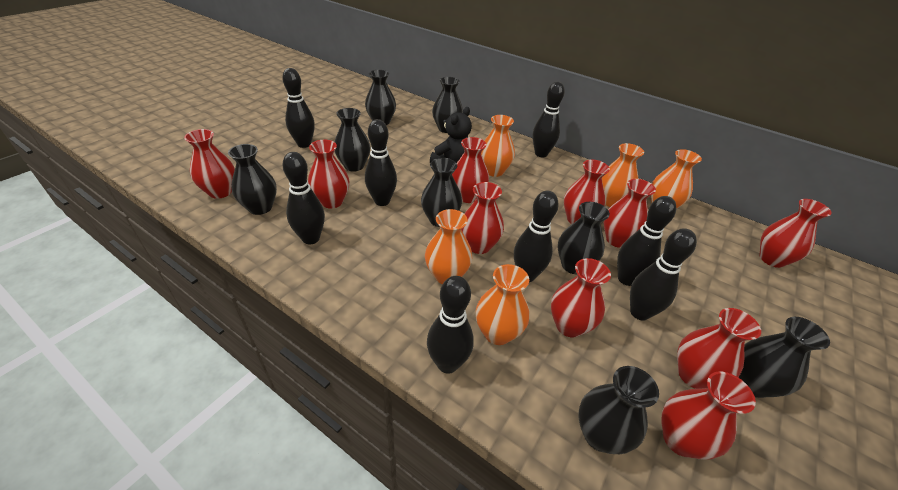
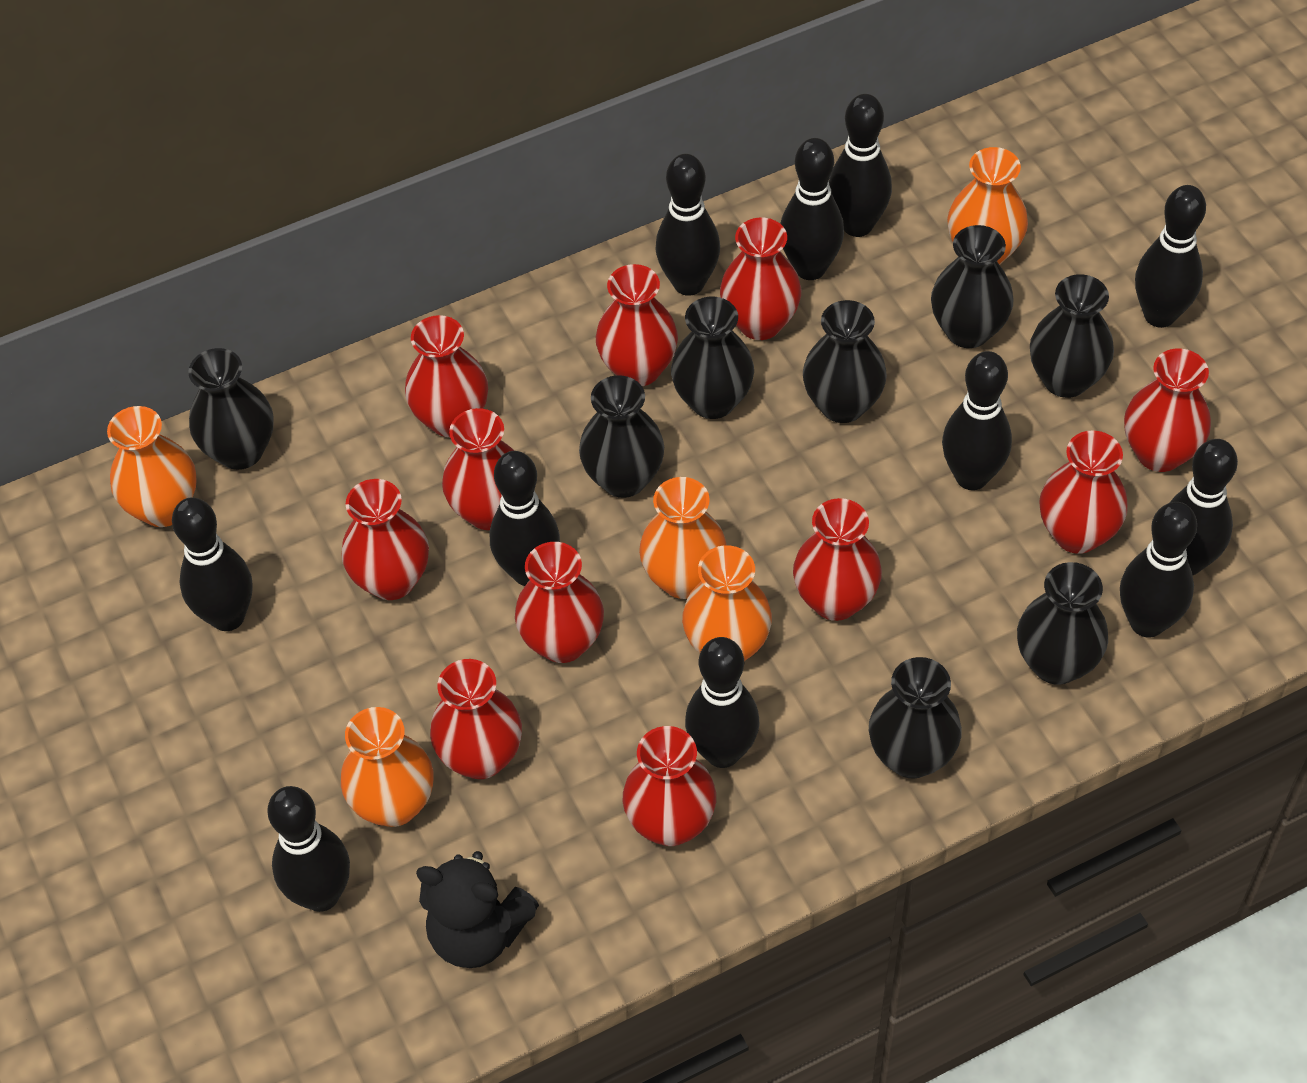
black bowling pin: 8 -> 11
red vase: 10 -> 11

